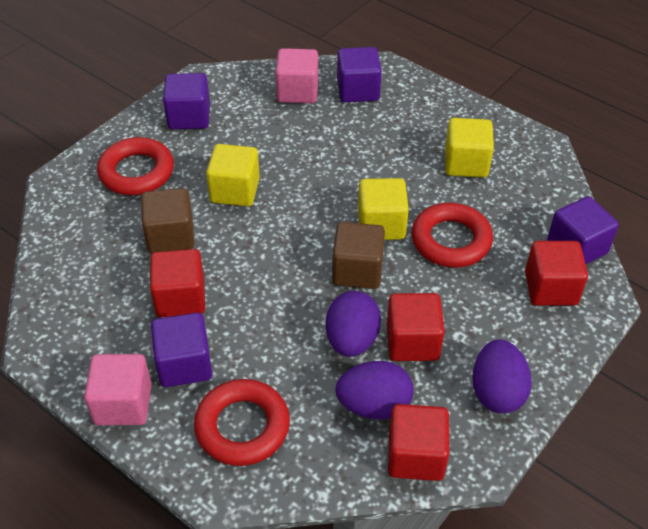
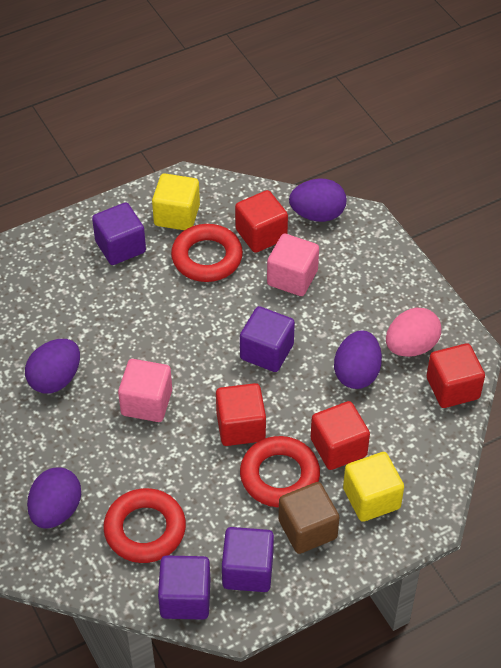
brown cube: 2 -> 1
pink egg: 0 -> 1
purple egg: 3 -> 4
yellow cube: 3 -> 2

